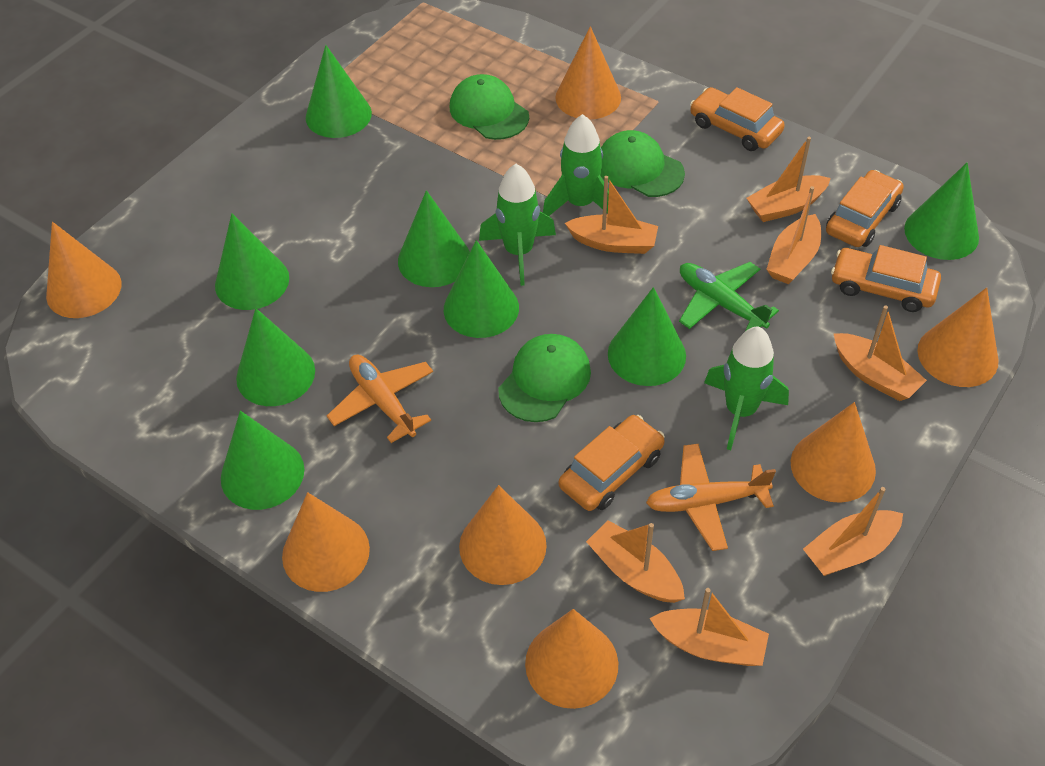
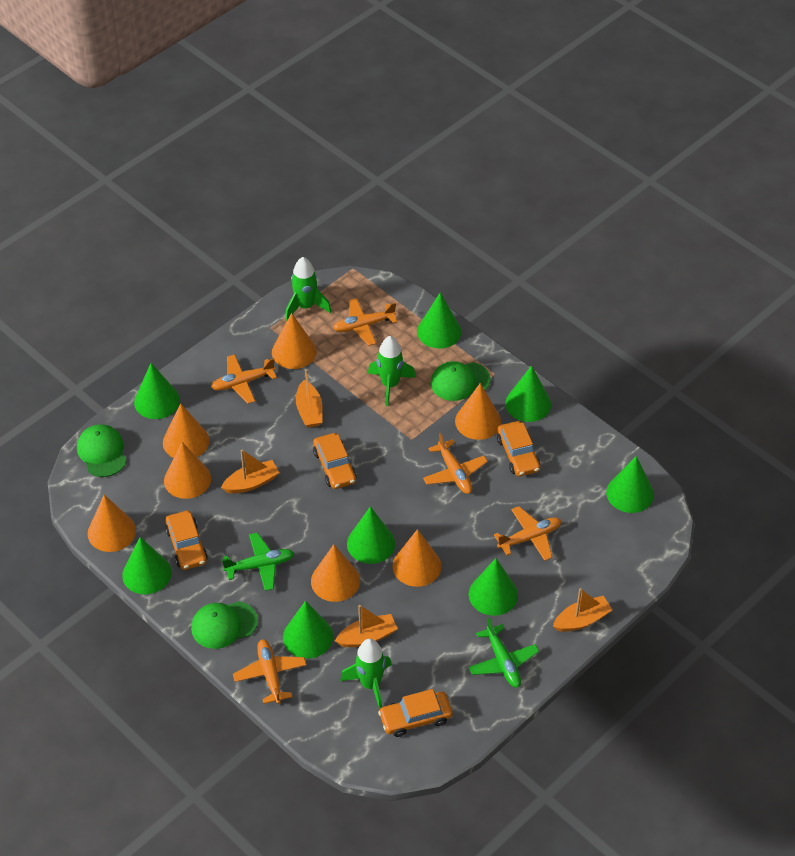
green plane: 1 -> 2
orange boat: 7 -> 4
orange plane: 2 -> 5

